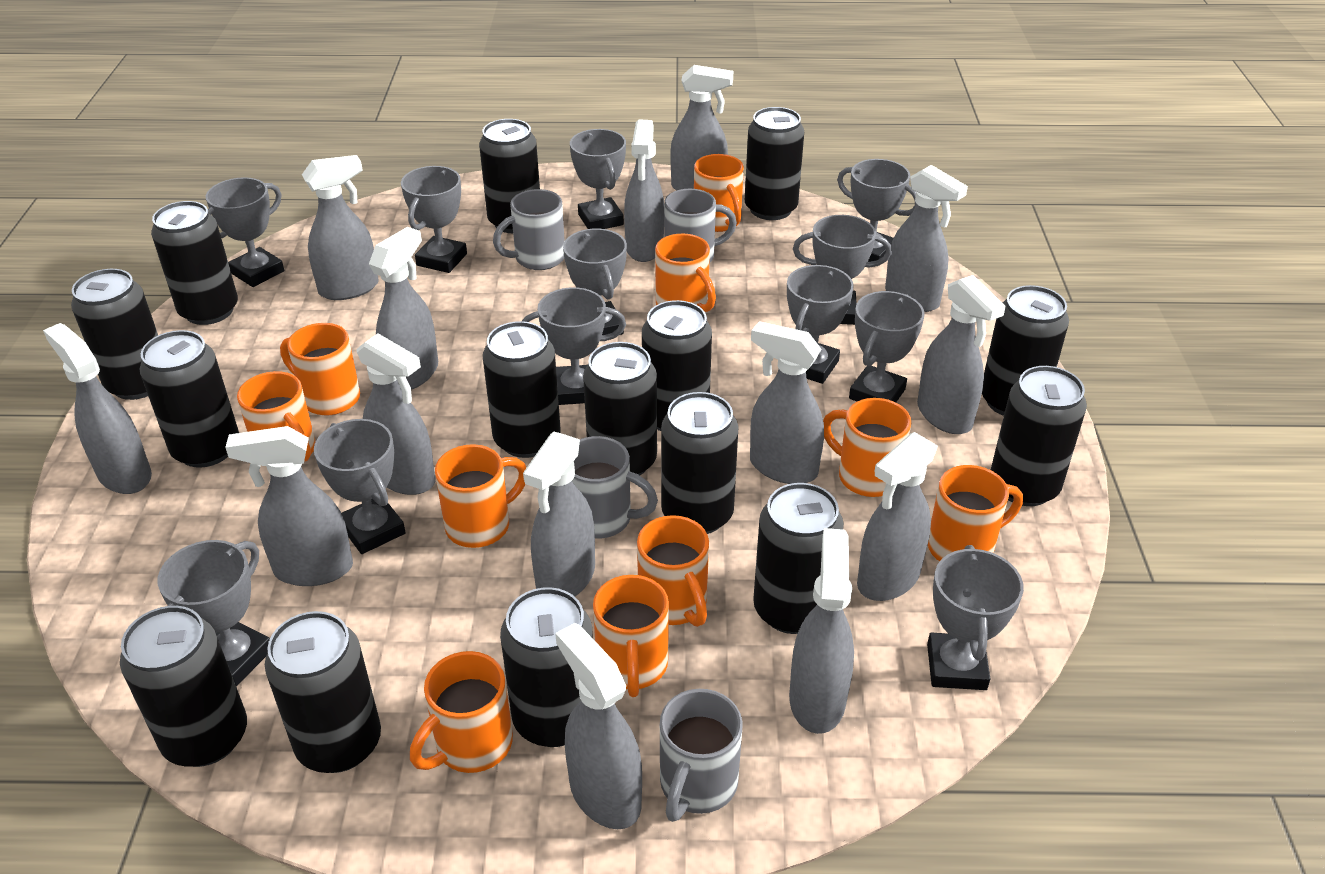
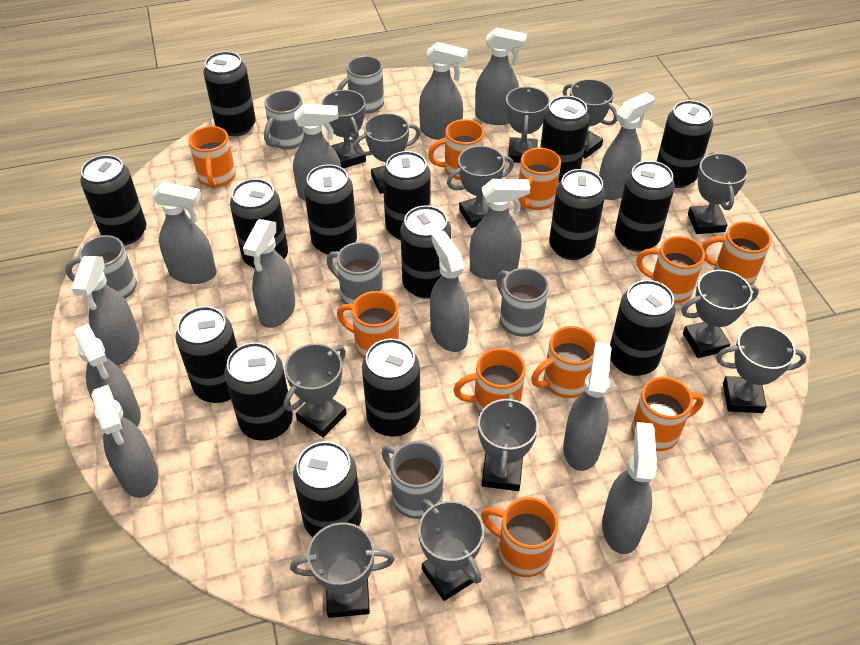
grey mug: 4 -> 6
grey spray bottle: 14 -> 13

